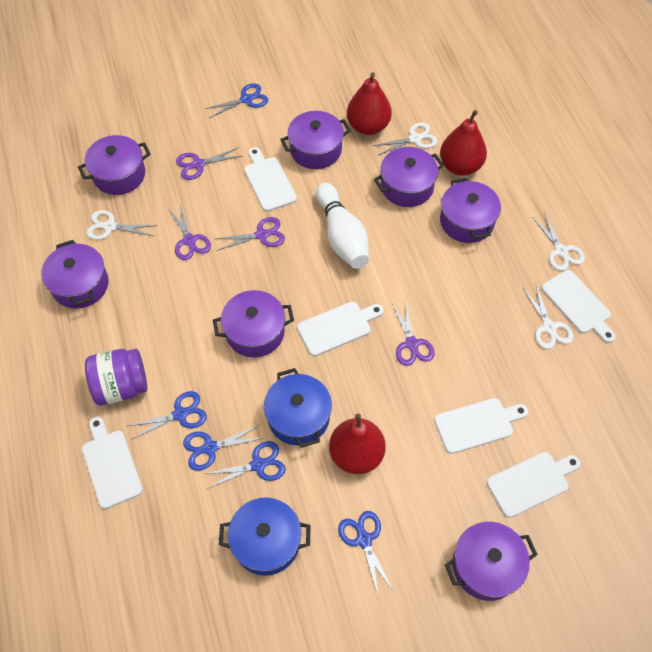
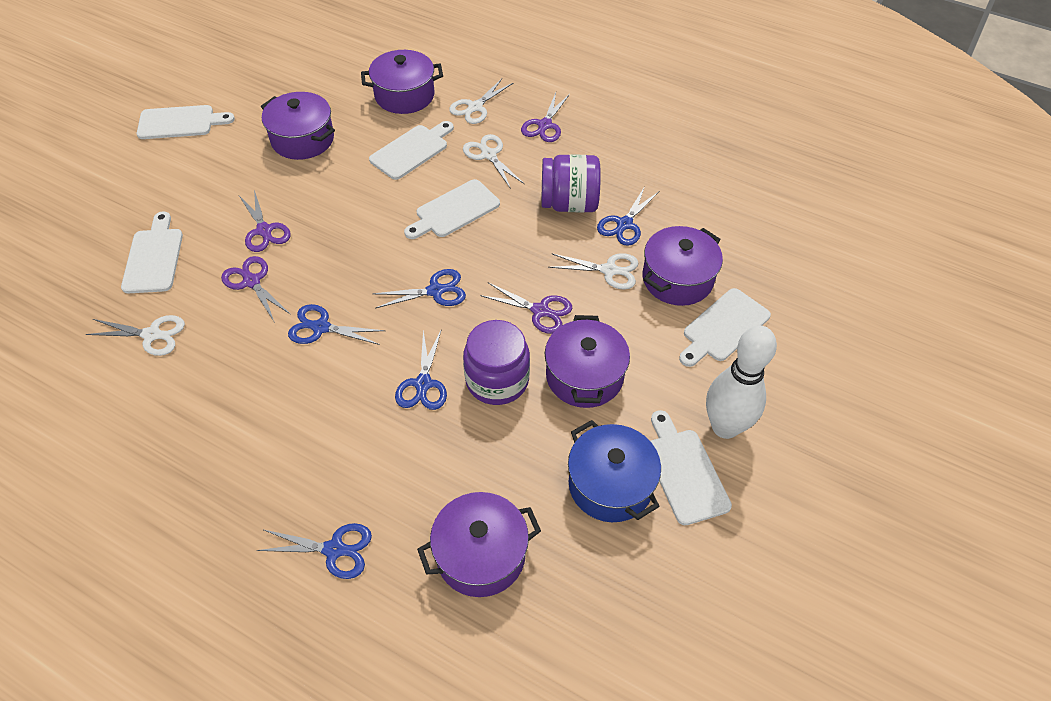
blue pot: 2 -> 1
purple jar: 1 -> 2
purple pot: 7 -> 5
red pear: 3 -> 0

